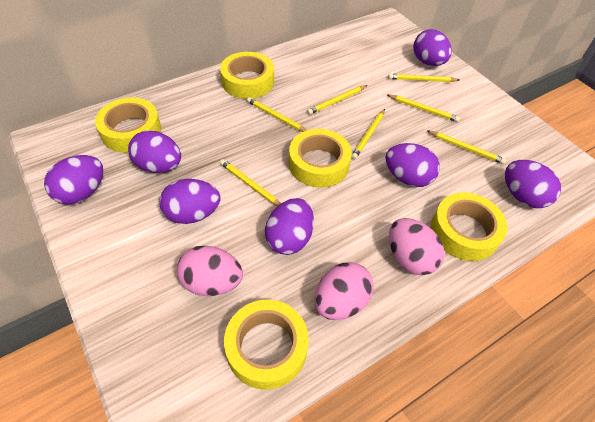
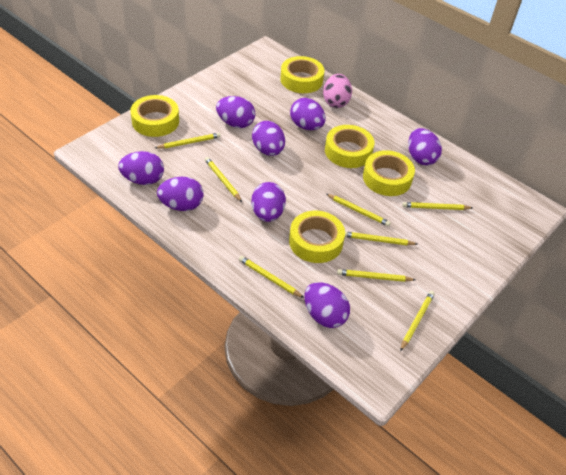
pink egg: 3 -> 1
purple egg: 7 -> 8
yellow pencil: 7 -> 8

